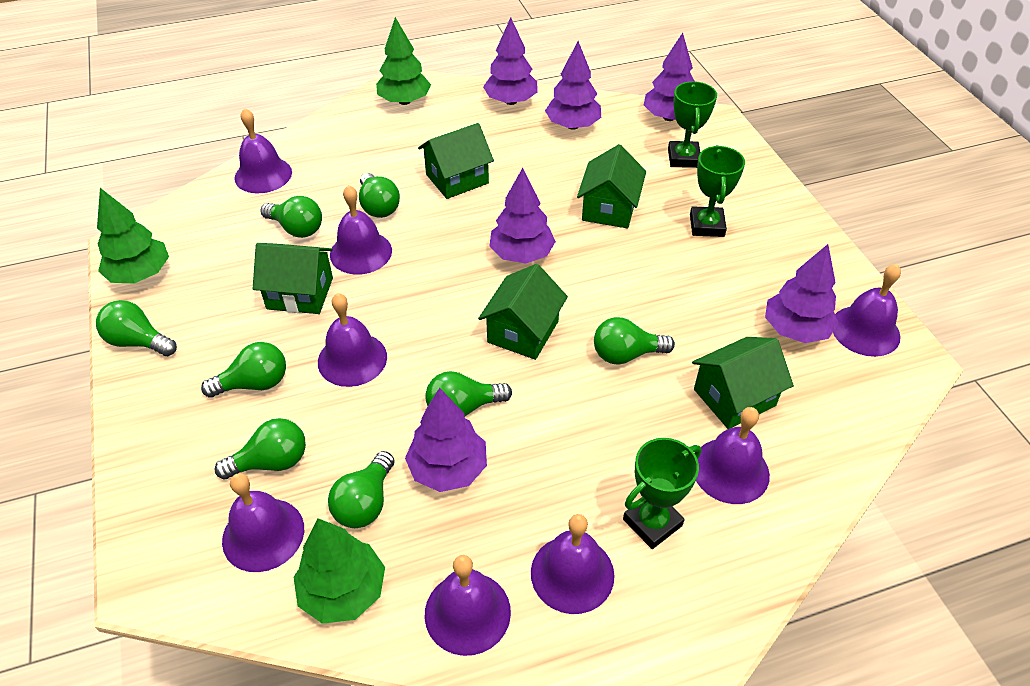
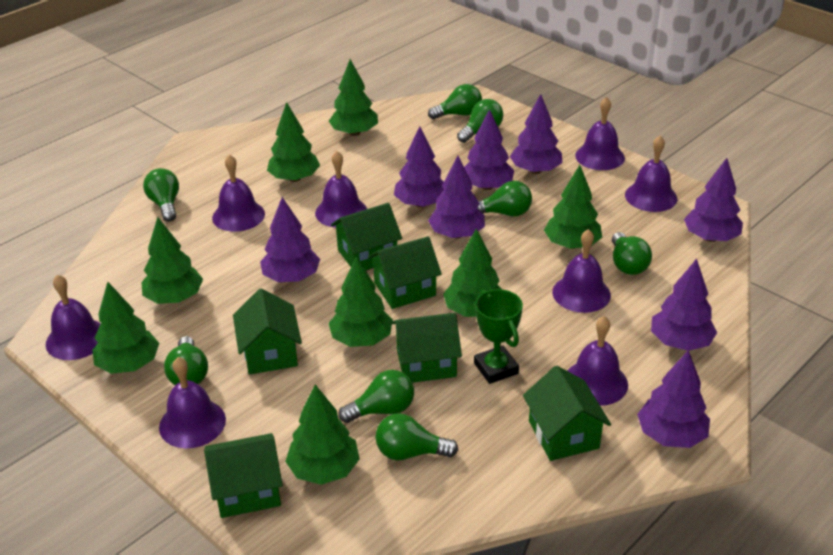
green house: 5 -> 6
green tree: 3 -> 8
green trophy: 3 -> 1
purple tree: 6 -> 8

